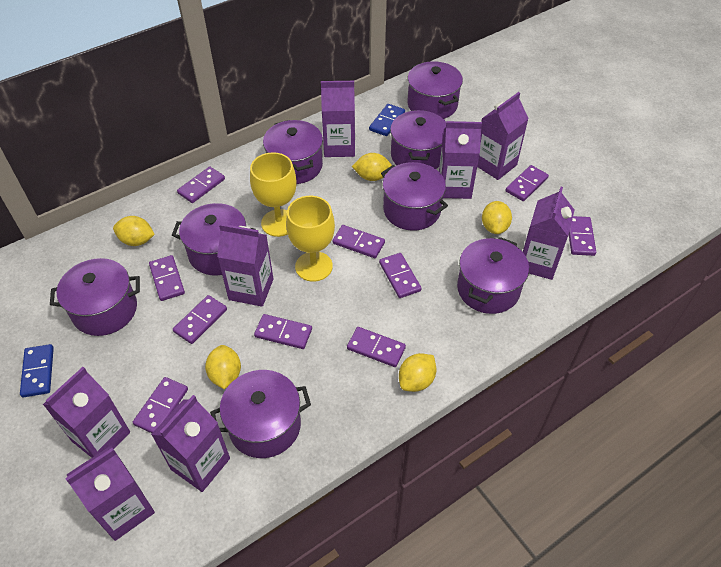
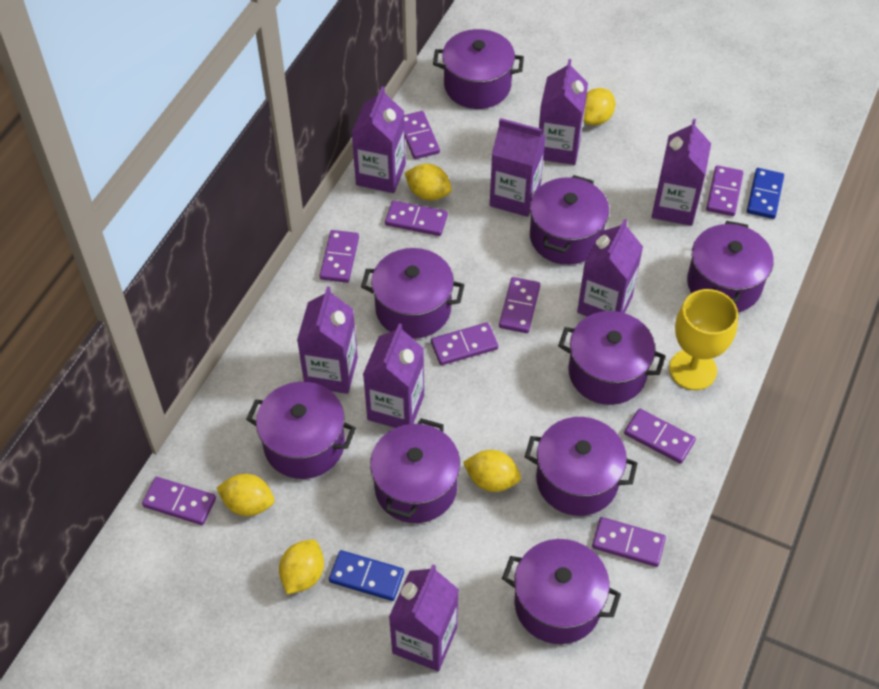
purple domino: 10 -> 9
purple pot: 8 -> 9
yellow goblet: 2 -> 1

